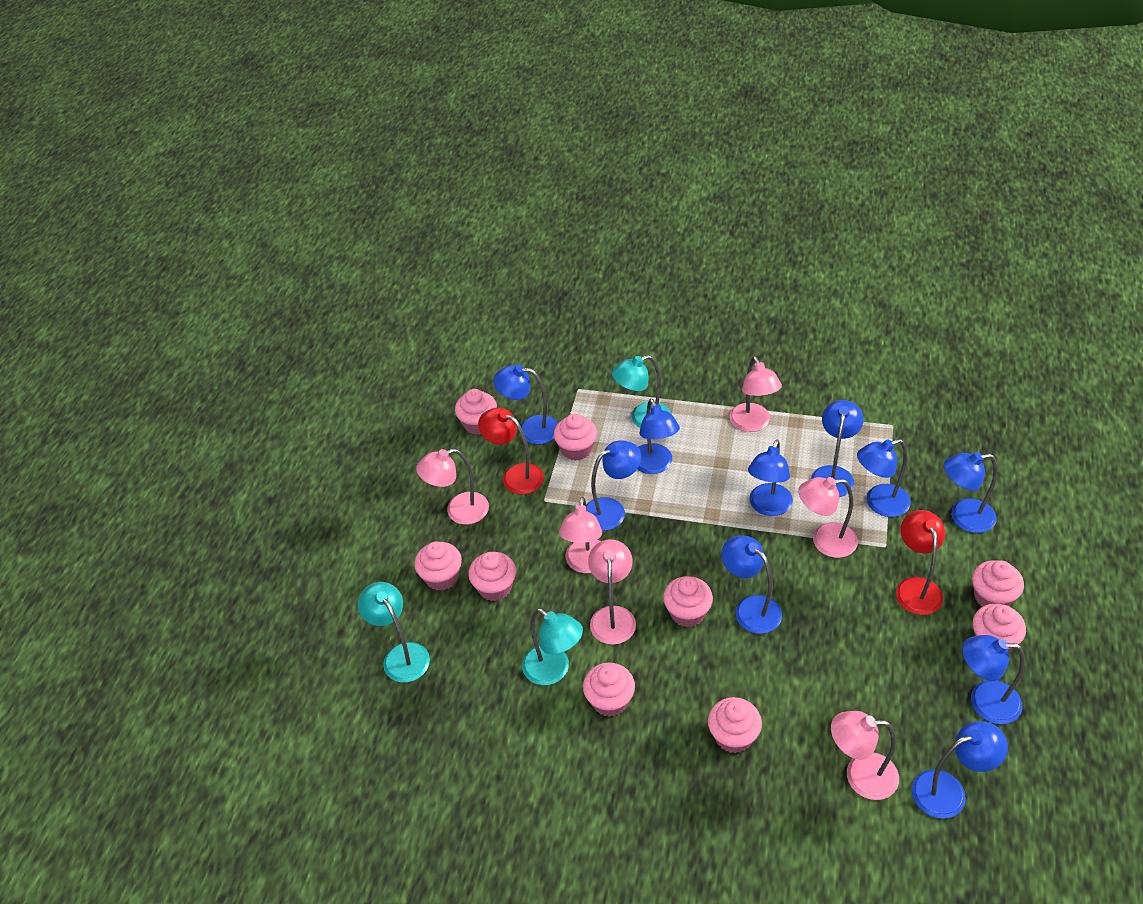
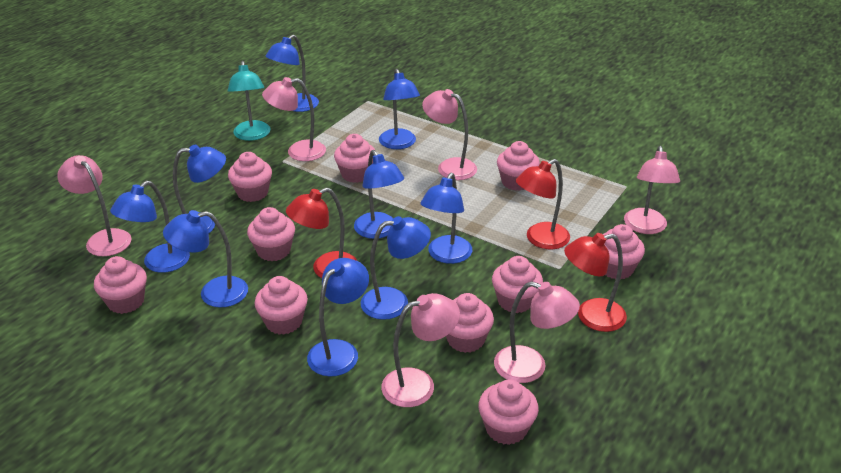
blue lamp: 10 -> 9
pink cupcake: 9 -> 10
red lamp: 2 -> 3
turquoise lamp: 3 -> 1

